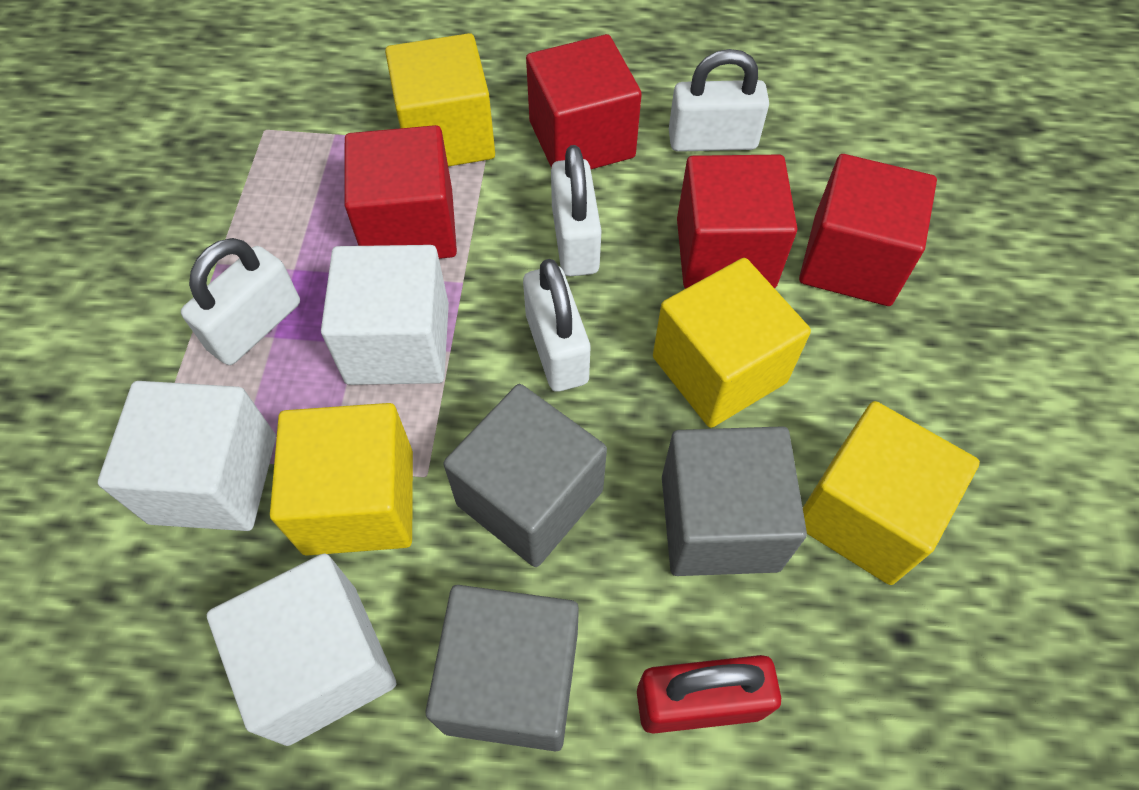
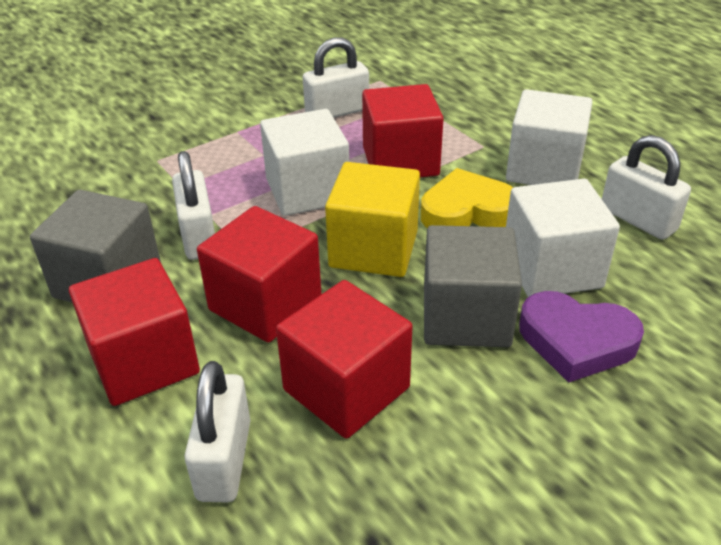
grey cube: 3 -> 2
purple heart: 0 -> 1
red padlock: 1 -> 0
yellow cube: 4 -> 1
yellow heart: 0 -> 1

